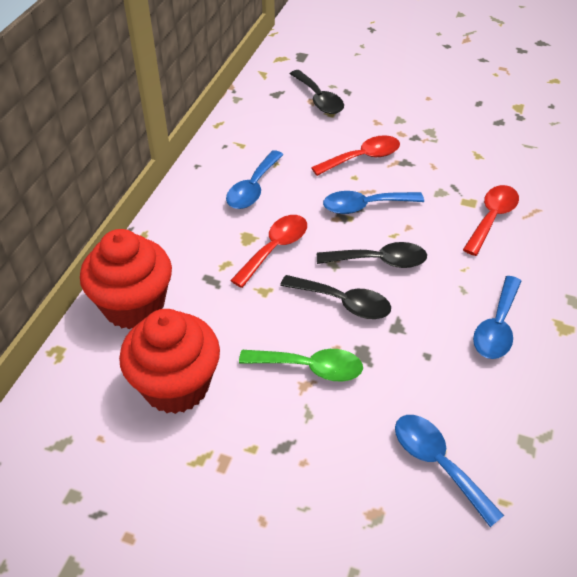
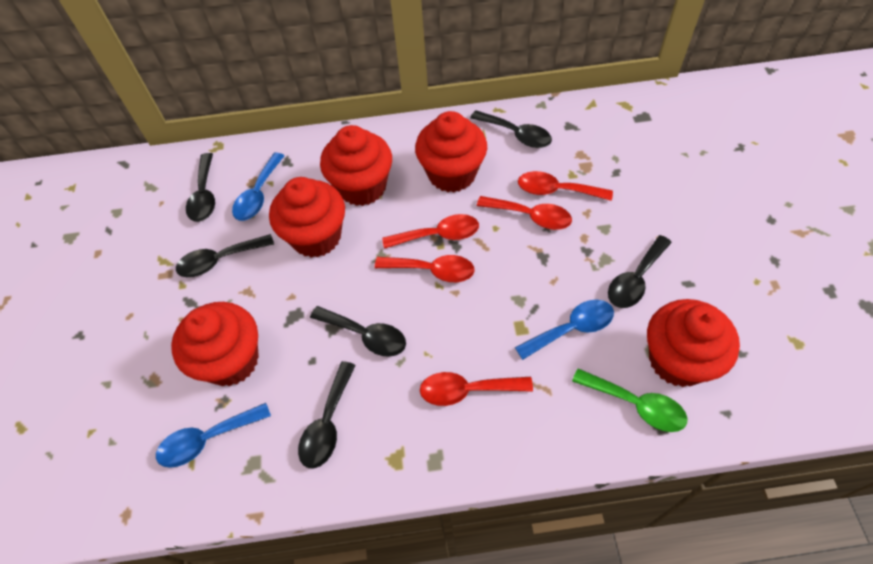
black spoon: 3 -> 6
blue spoon: 4 -> 3
red cupcake: 2 -> 5
red spoon: 3 -> 5

